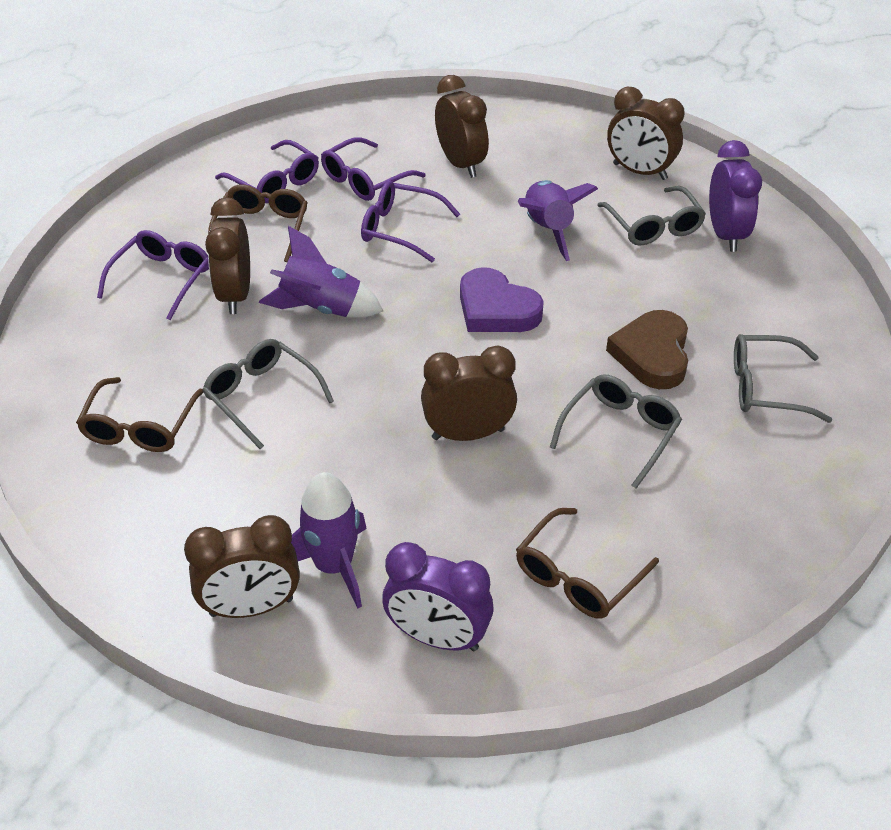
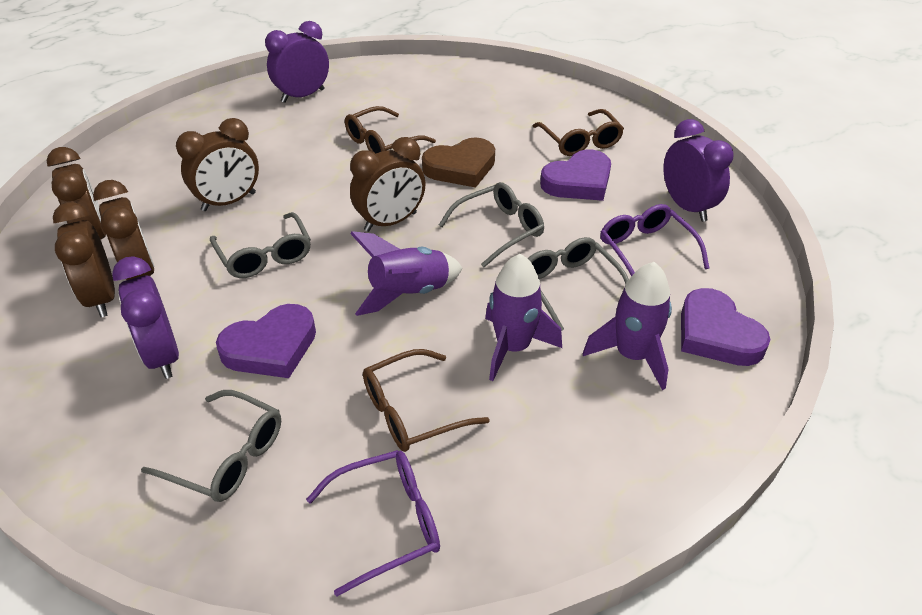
purple clock: 2 -> 3
purple glasses: 4 -> 2
purple heart: 1 -> 3

